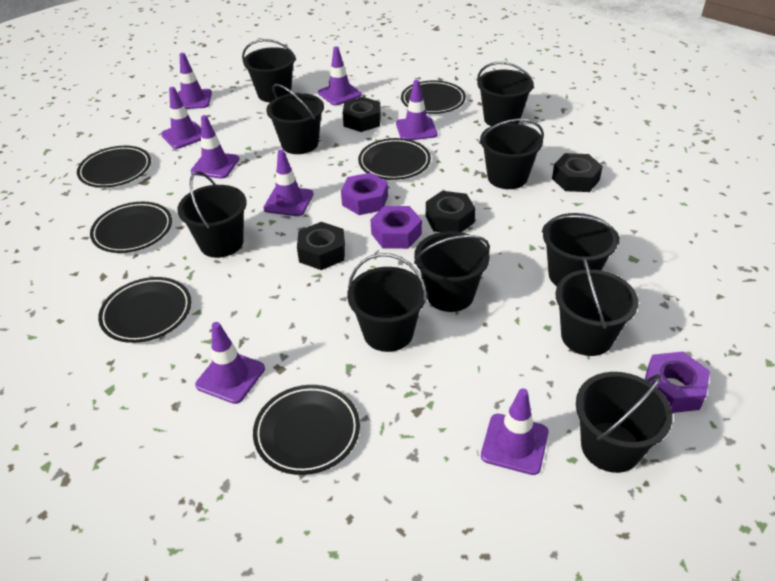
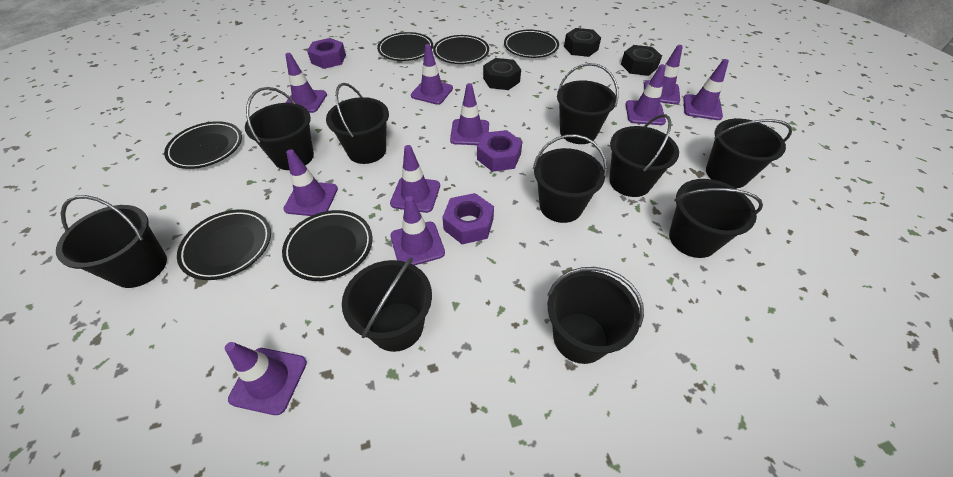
black nut: 4 -> 3
purple traffic cone: 8 -> 10

